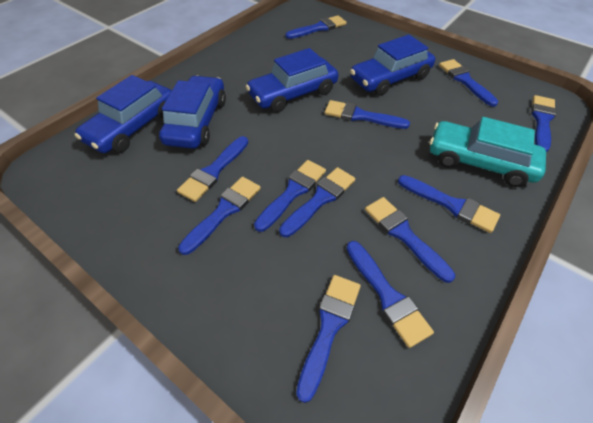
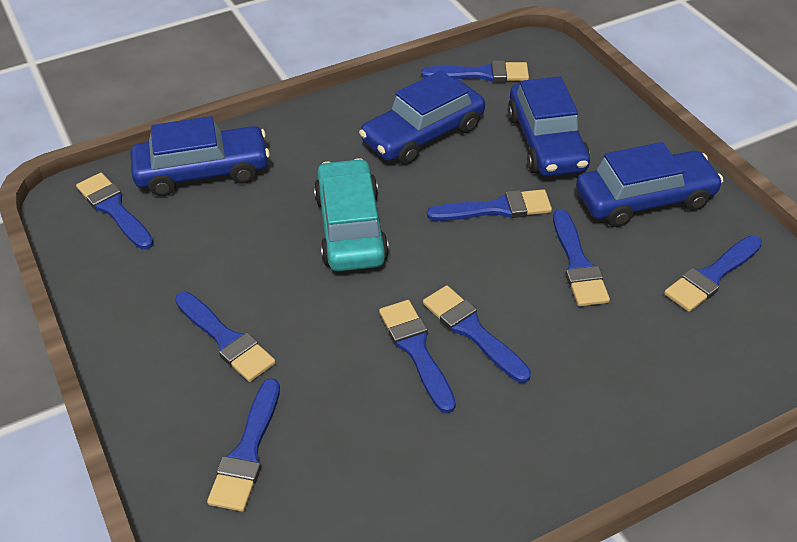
blue brush: 12 -> 9

